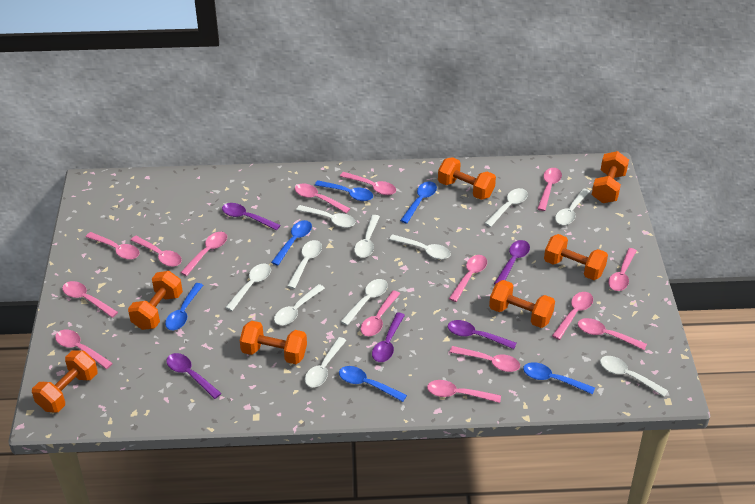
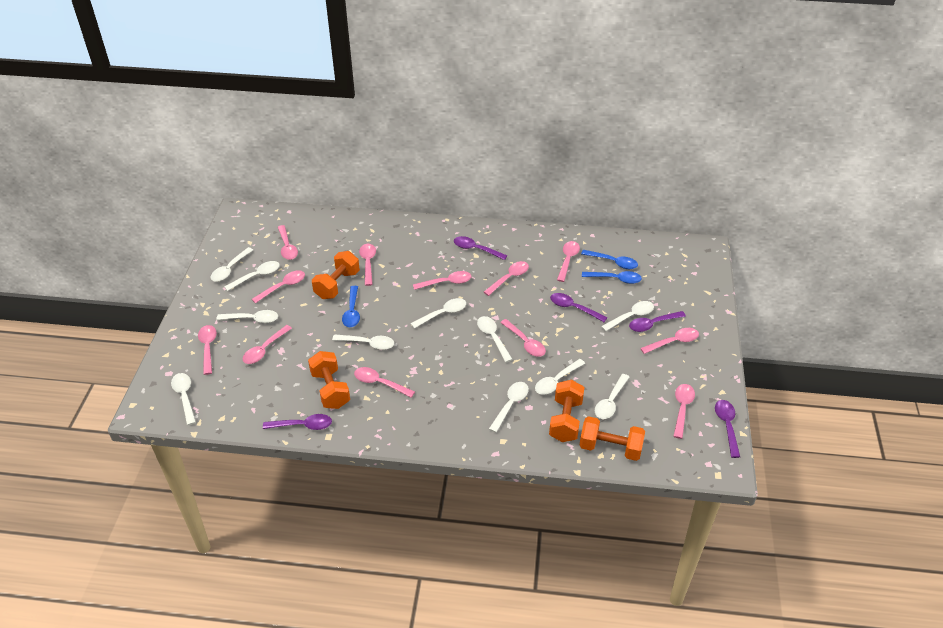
blue spoon: 6 -> 3
orange dumbbell: 7 -> 4
pink spoon: 15 -> 12

